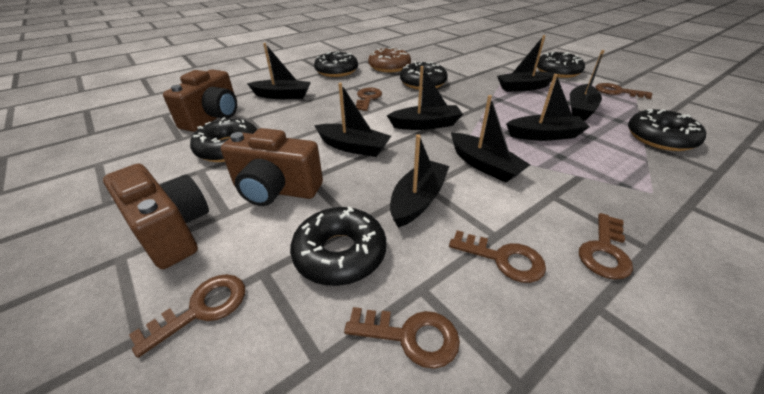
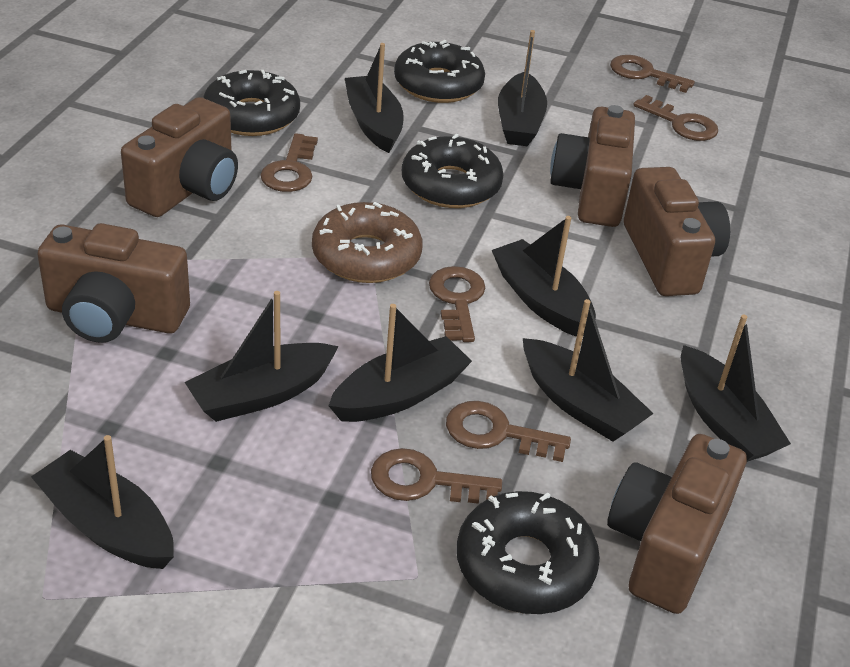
black donut: 6 -> 4
brown camera: 3 -> 5

